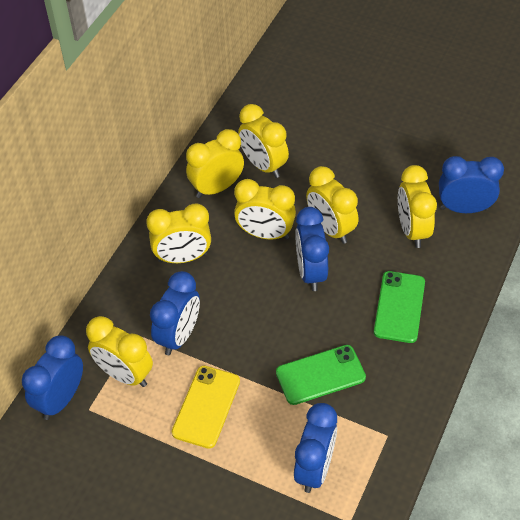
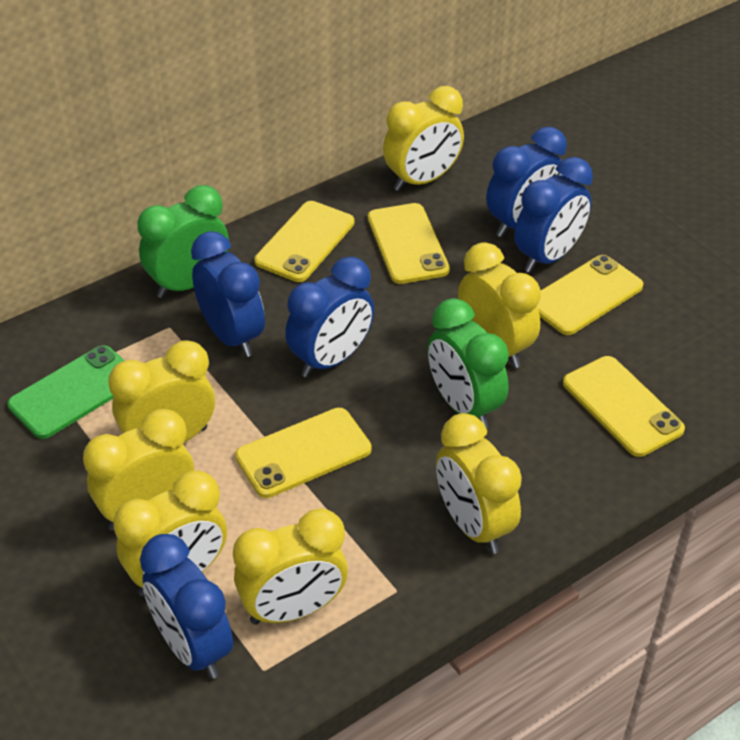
green clock: 0 -> 2
green phone: 2 -> 1
yellow phone: 1 -> 5

